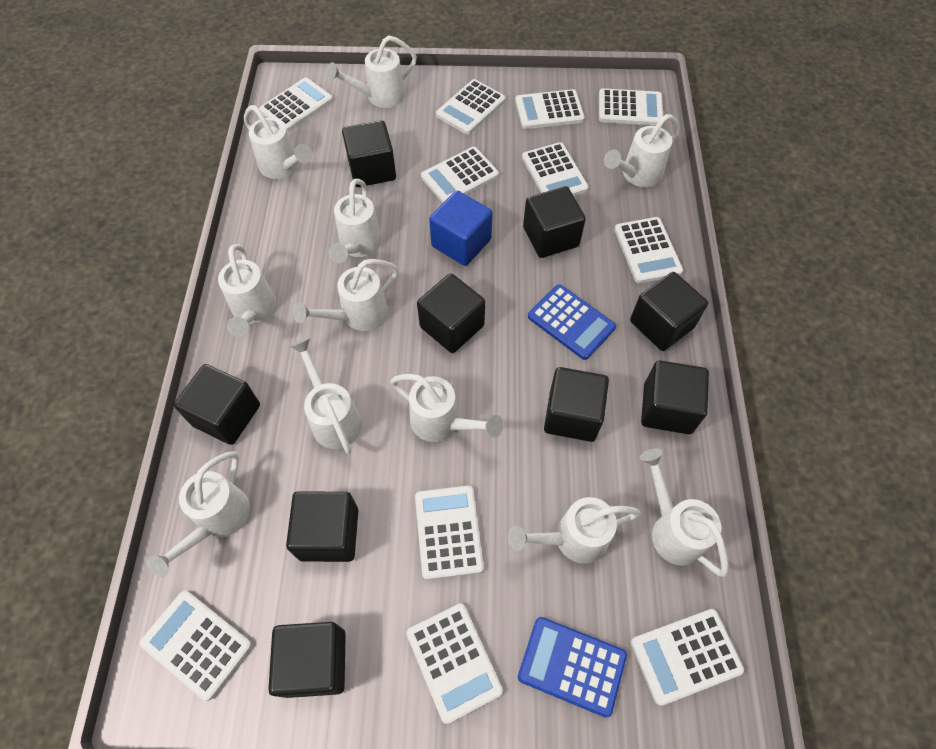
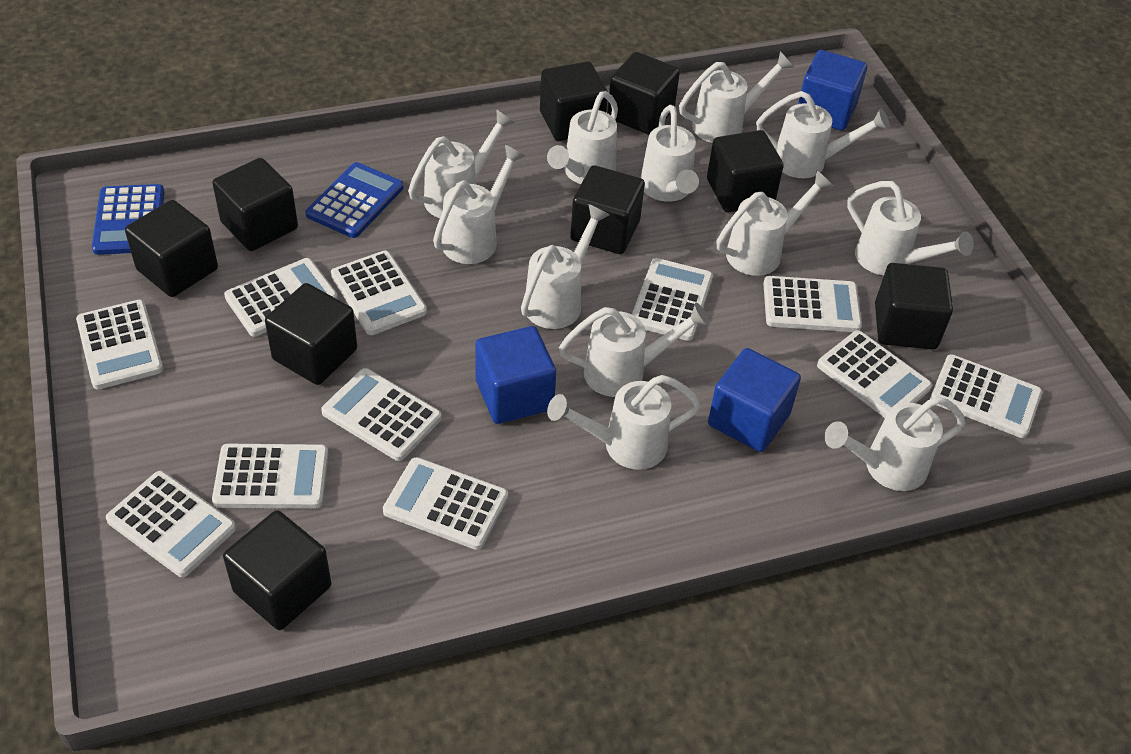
blue cube: 1 -> 3
white watering can: 11 -> 12

